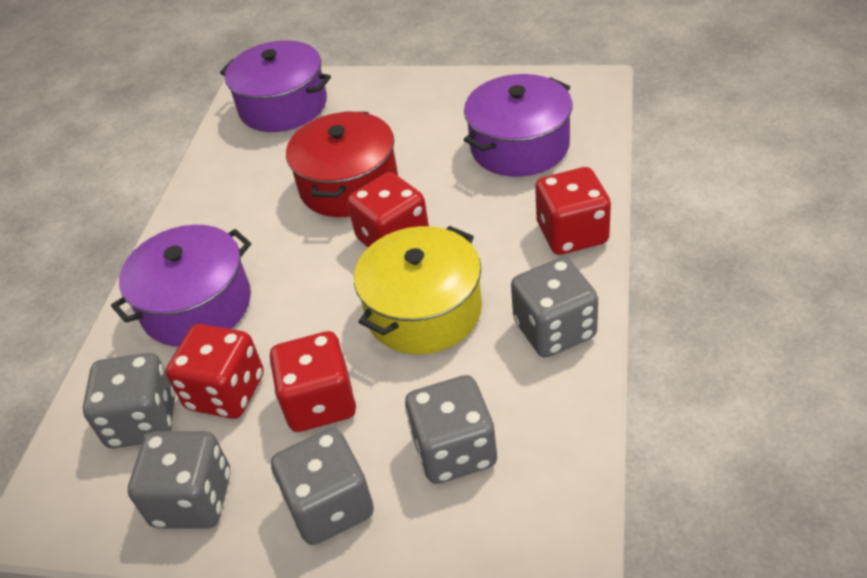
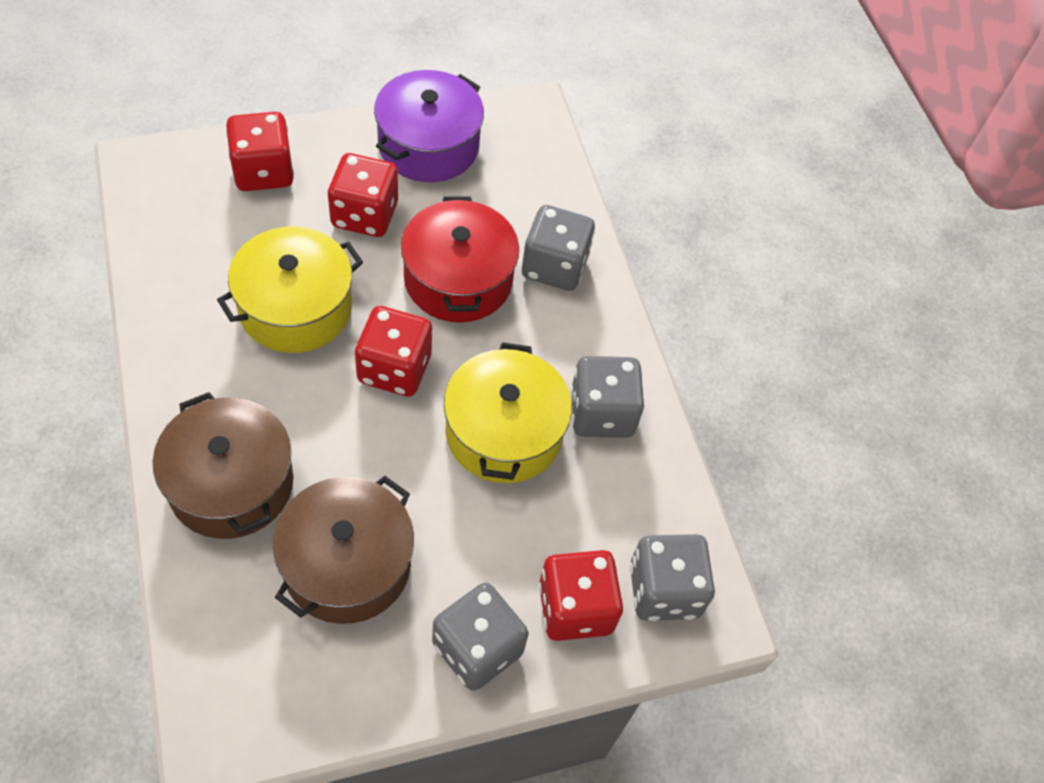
brown pot: 0 -> 2
grey dice: 5 -> 4
purple pot: 3 -> 1
yellow pot: 1 -> 2

